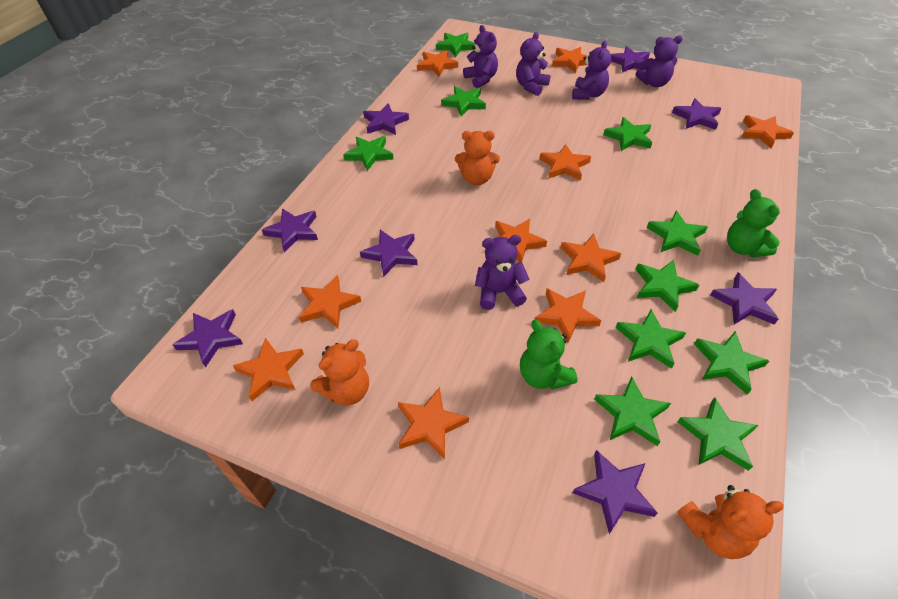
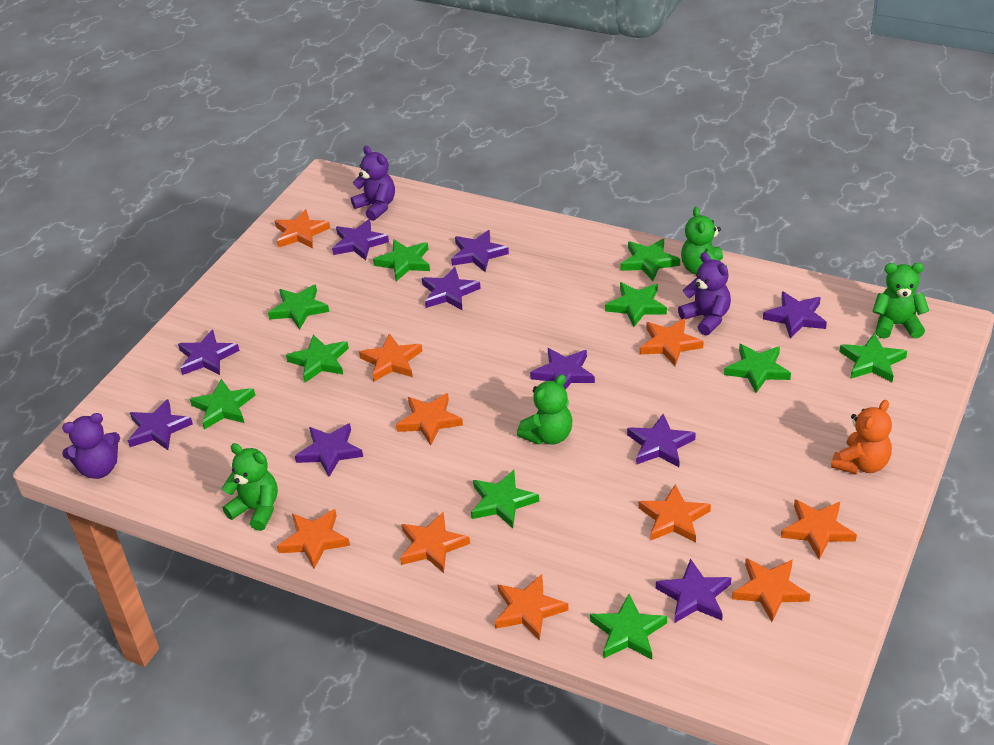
green teddy bear: 2 -> 4
orange teddy bear: 3 -> 1
purple star: 8 -> 10
purple teddy bear: 5 -> 3

